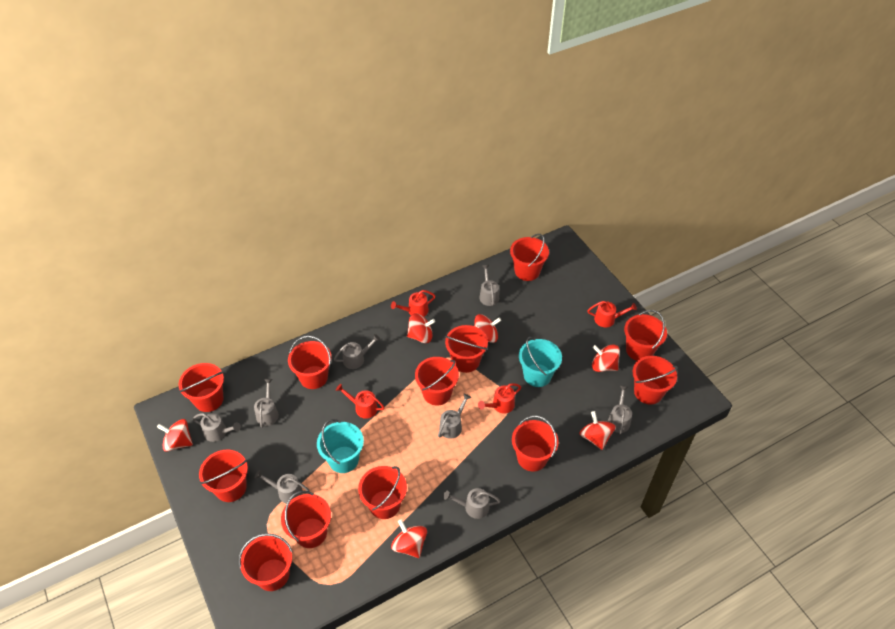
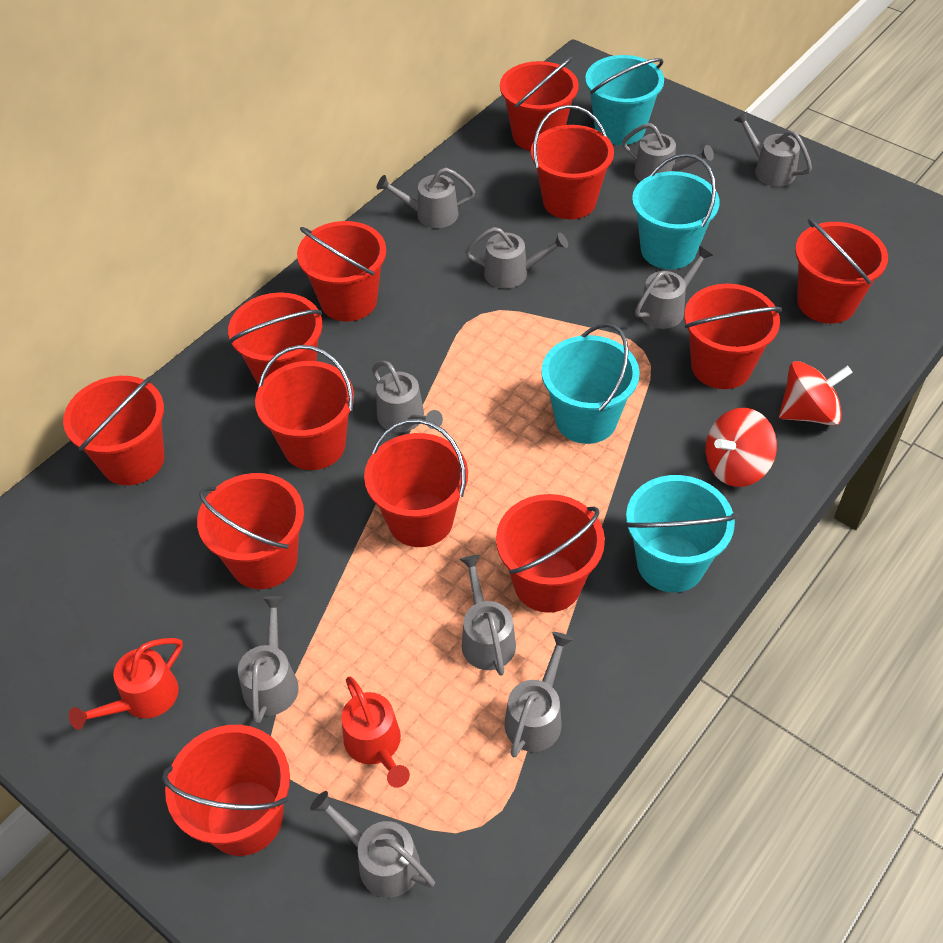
grey watering can: 8 -> 10
red spinning top: 6 -> 2
red watering can: 4 -> 2
turquoise bucket: 2 -> 4

